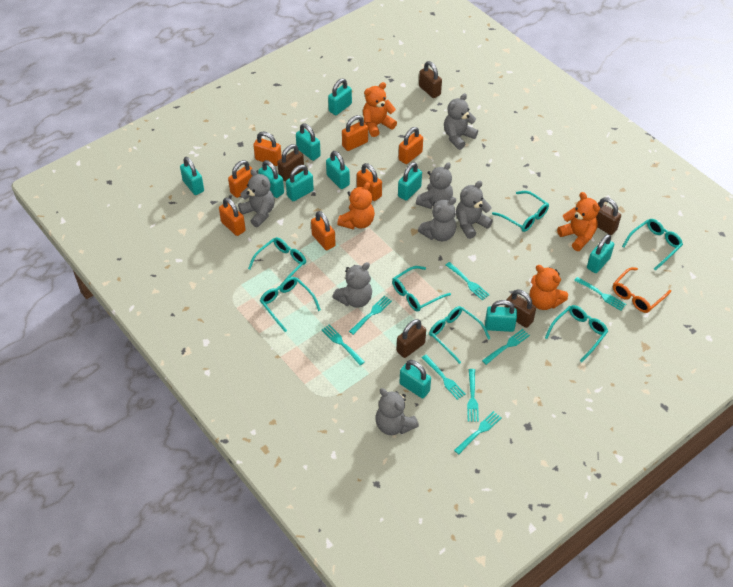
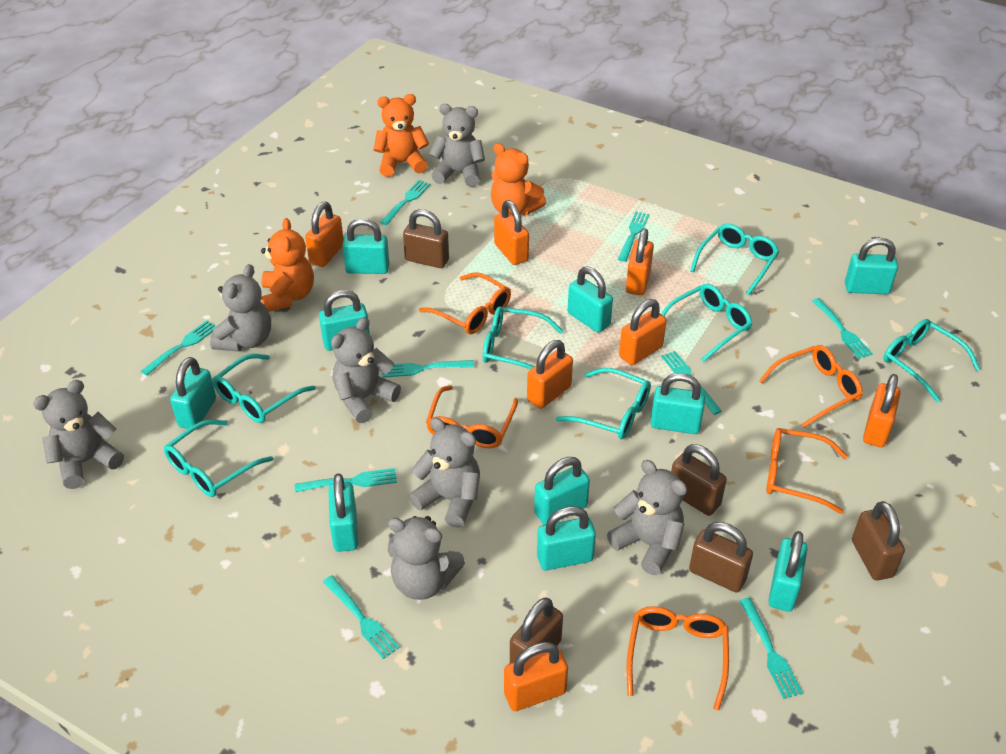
orange glasses: 1 -> 5
orange teddy bear: 4 -> 3
turquoise fork: 8 -> 9

